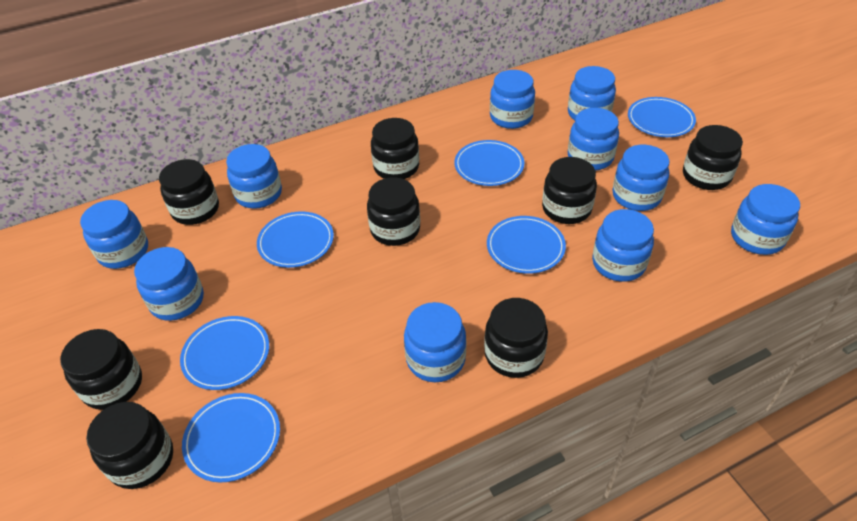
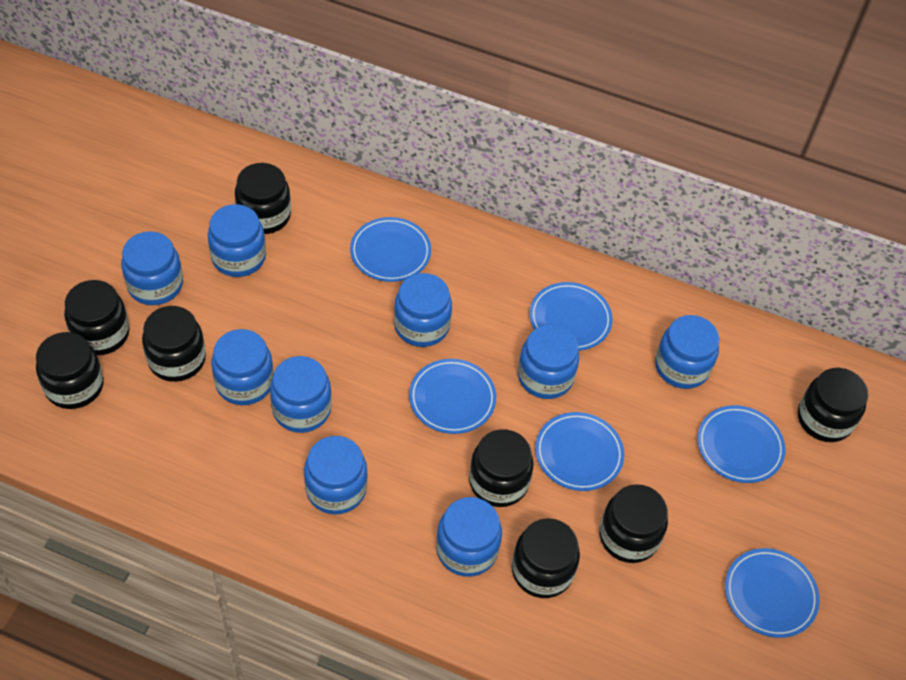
blue jar: 10 -> 9

